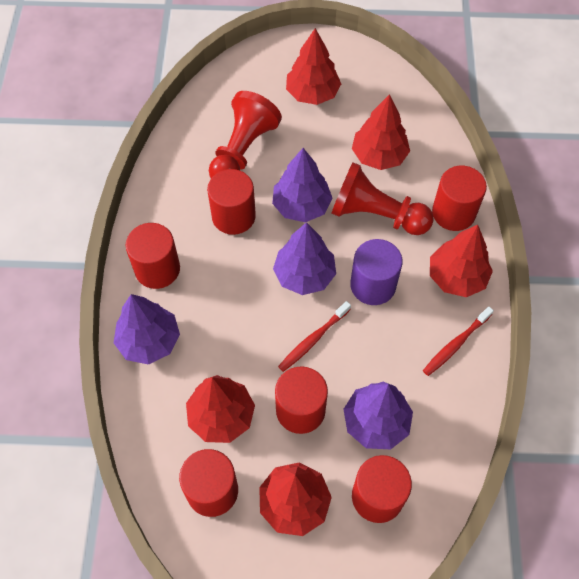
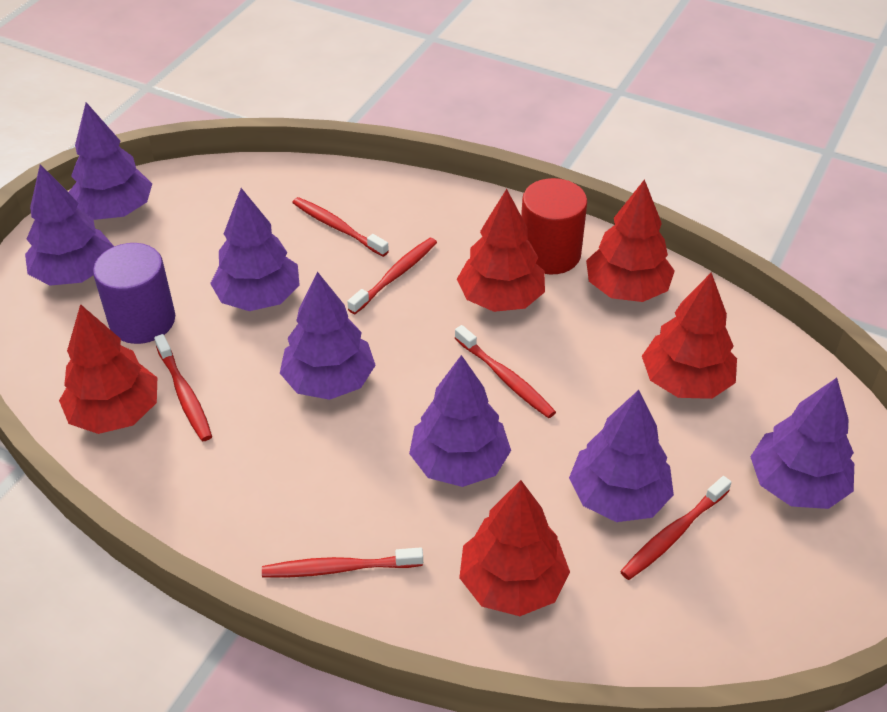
purple tree: 4 -> 7
red cylinder: 6 -> 1
red pawn: 2 -> 0
red toothbrush: 2 -> 6

